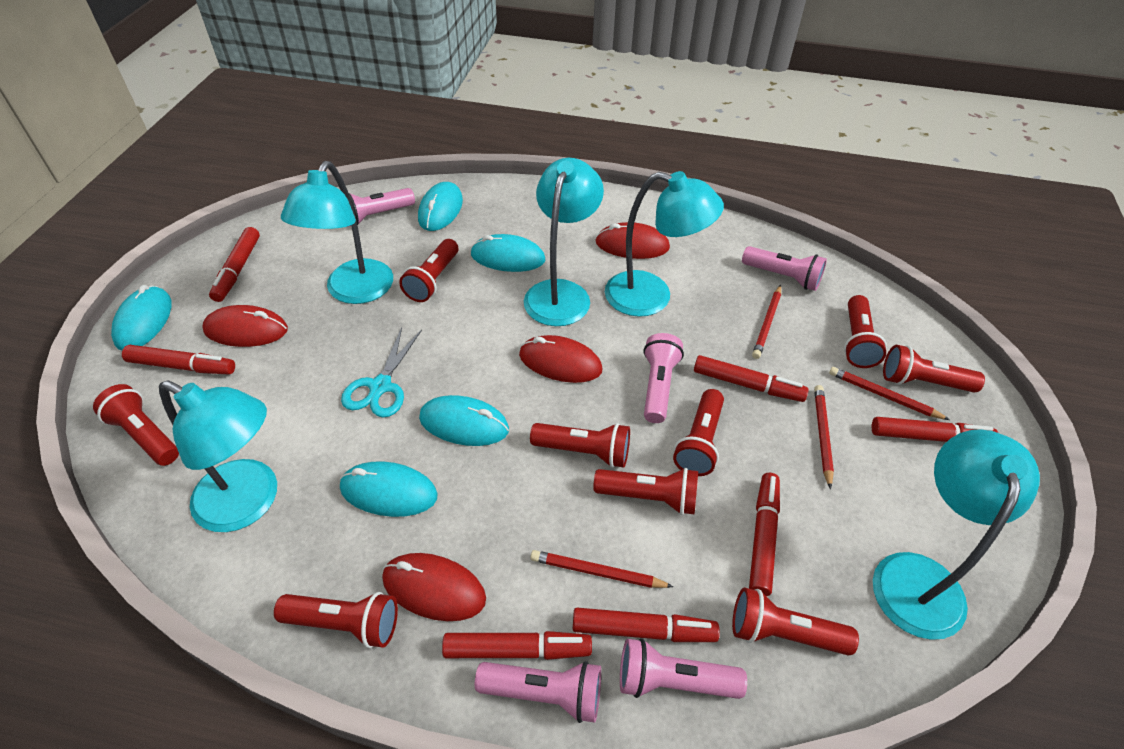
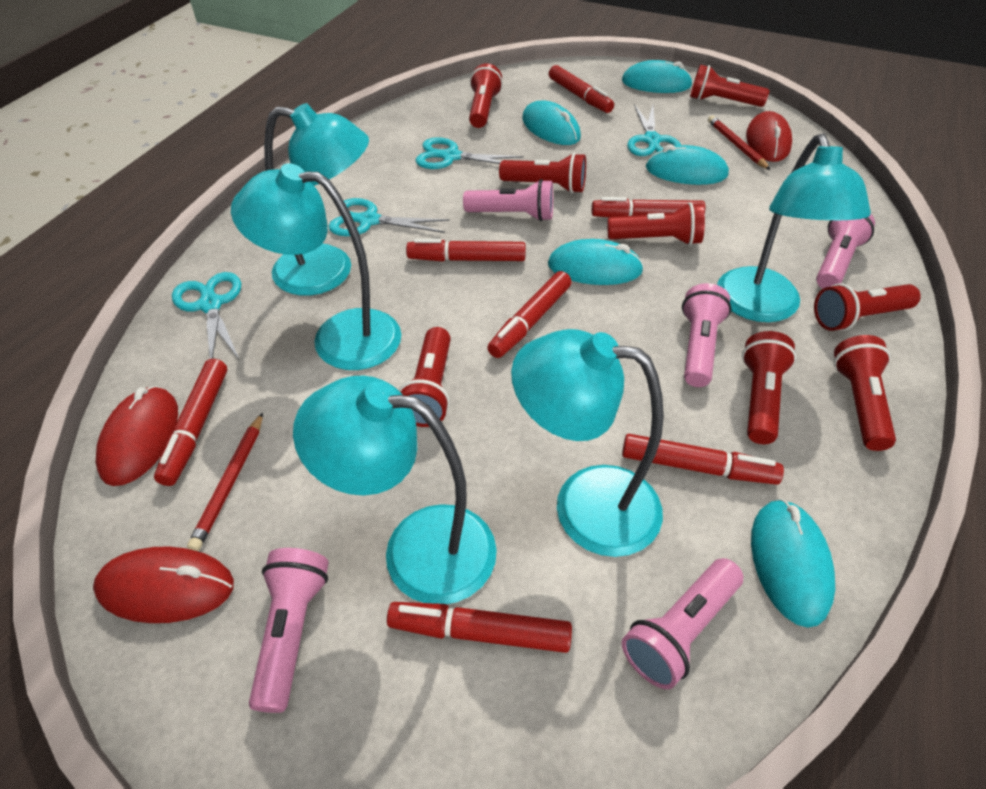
red flashlight: 9 -> 8
red mouse: 4 -> 3
red pencil: 4 -> 2
turquoise scissors: 1 -> 4

